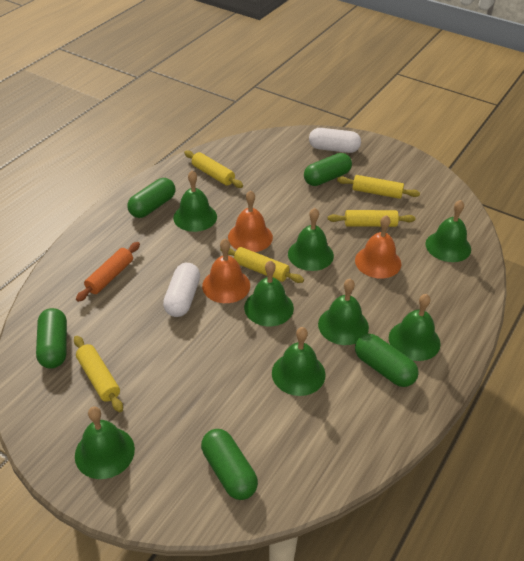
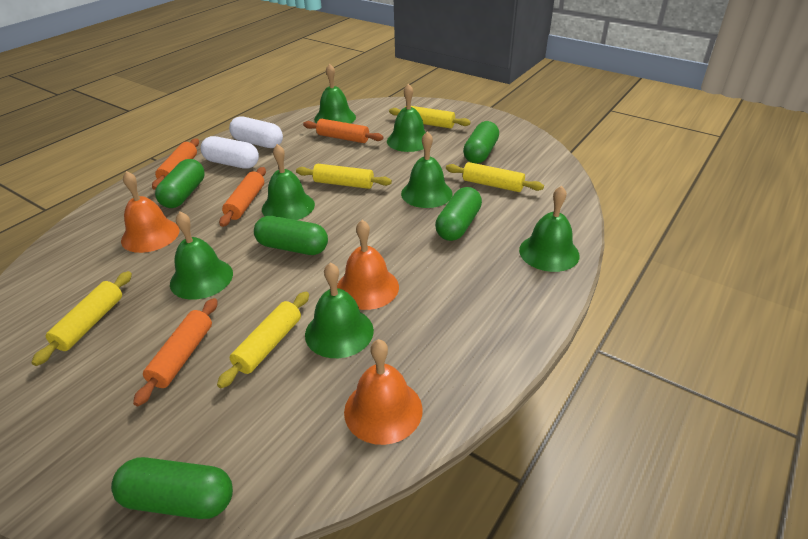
green bell: 8 -> 7
orange rolling pin: 1 -> 4

